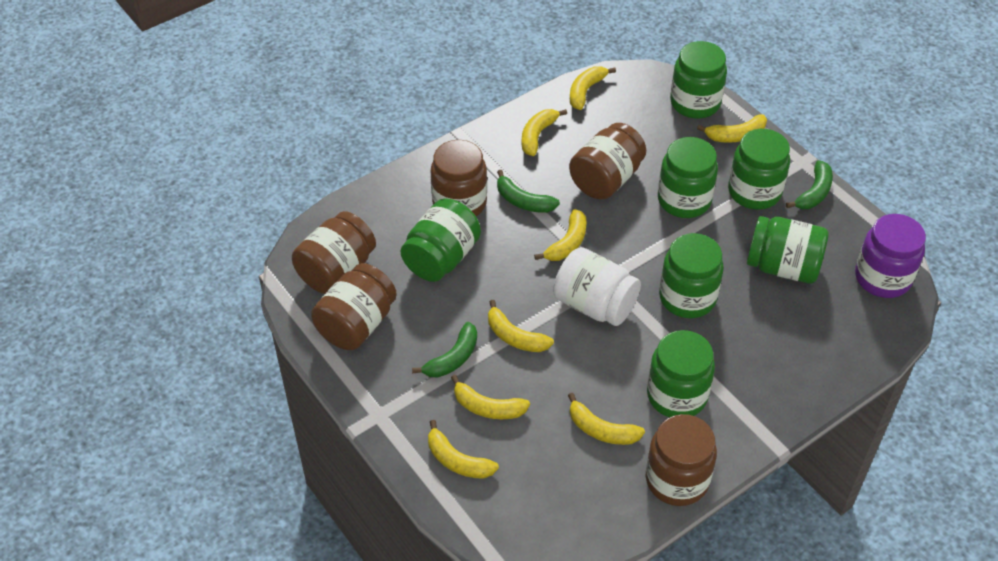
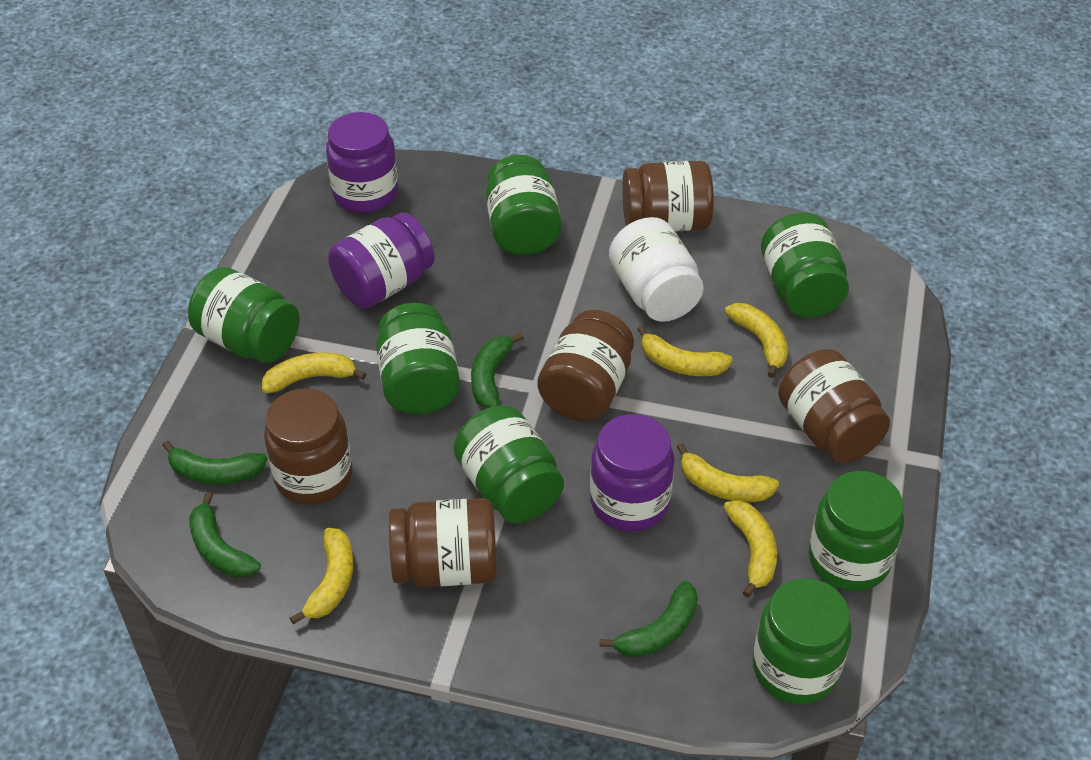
green banana: 3 -> 4
purple jar: 1 -> 3
yellow banana: 8 -> 6

